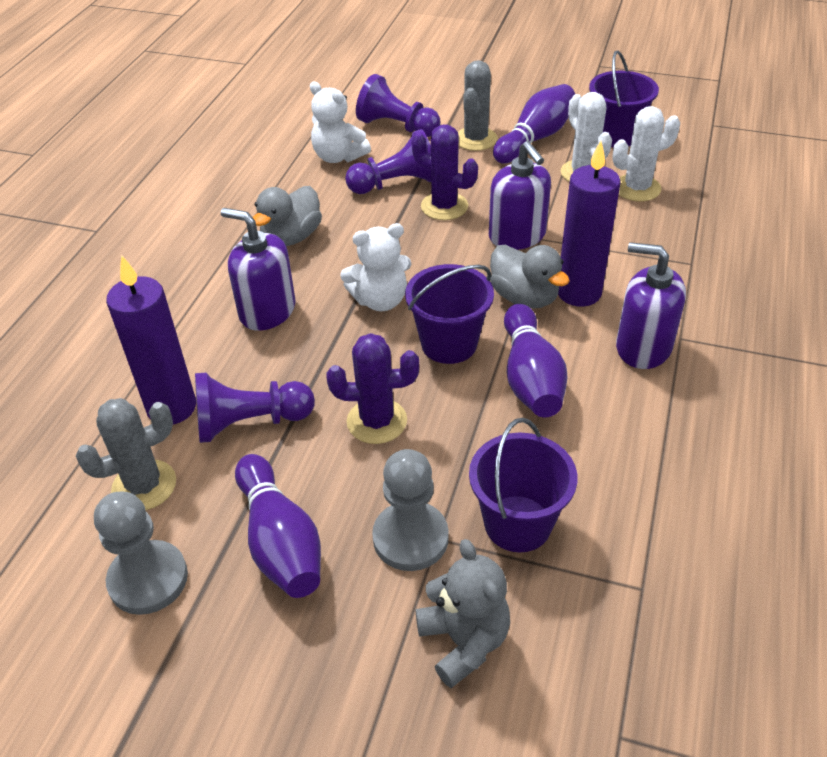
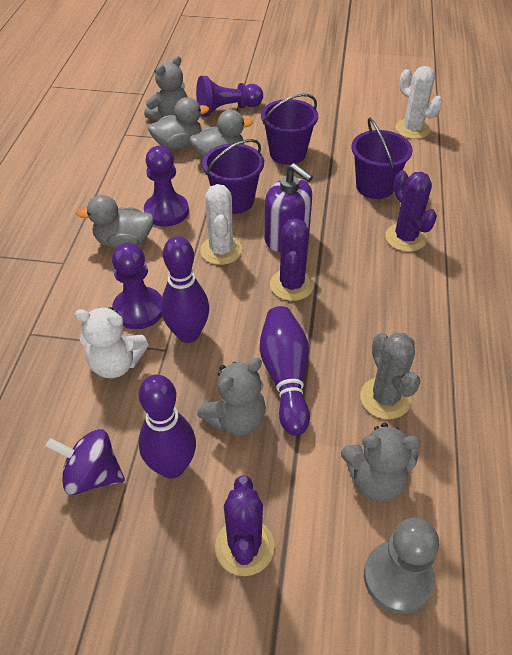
grey cactus: 2 -> 1
grey duck: 2 -> 3
grey pawn: 2 -> 1
grey teddy bear: 1 -> 3
purple cactus: 2 -> 3
purple candle: 2 -> 0
purple soap dispenser: 3 -> 1
purple spinning top: 0 -> 1
white teddy bear: 2 -> 1

